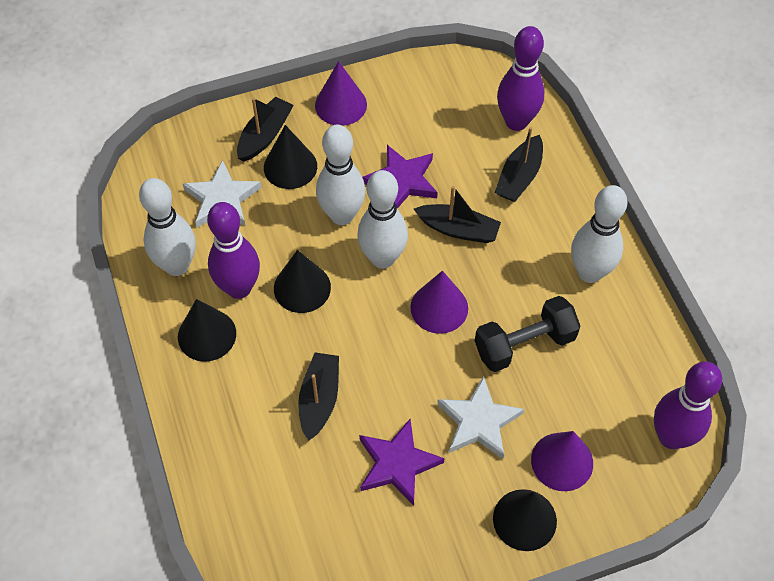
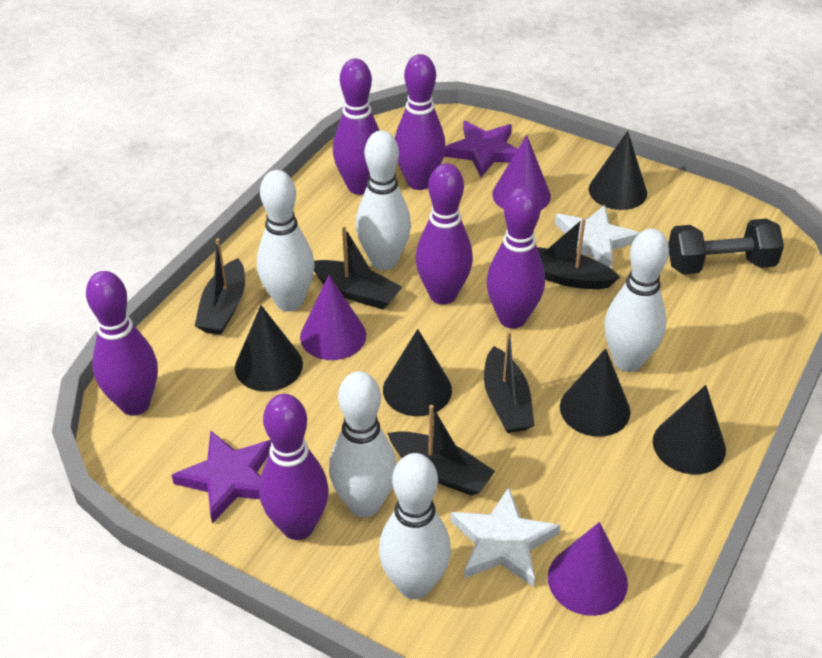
black boat: 4 -> 5
black cone: 4 -> 5
purple bowling pin: 3 -> 6
white bowling pin: 4 -> 5

